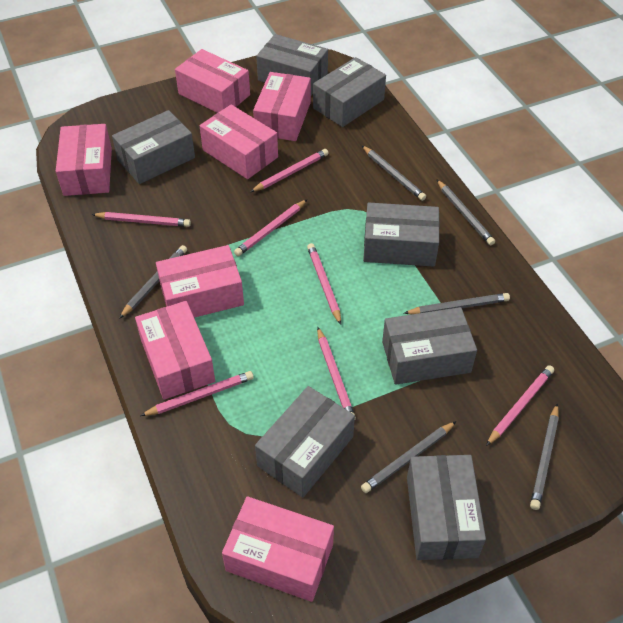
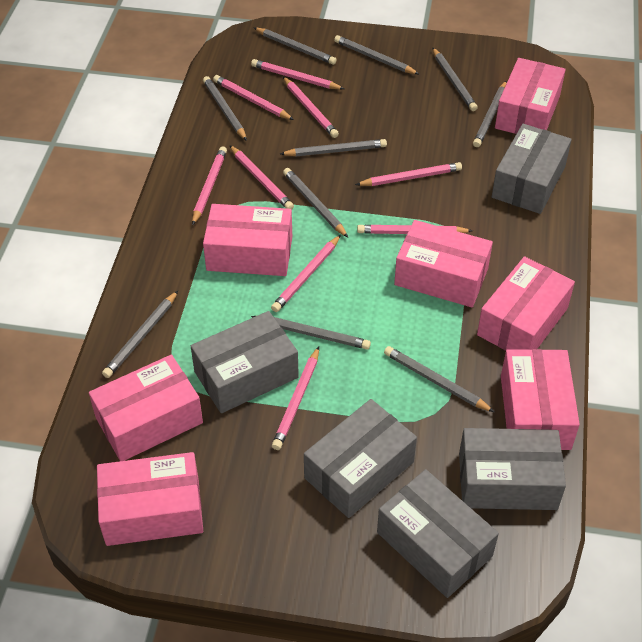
grey box: 7 -> 5
grey pencil: 6 -> 10
pink pencil: 7 -> 9

